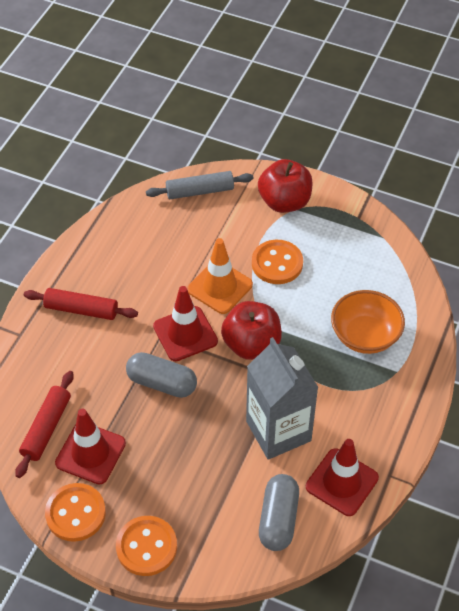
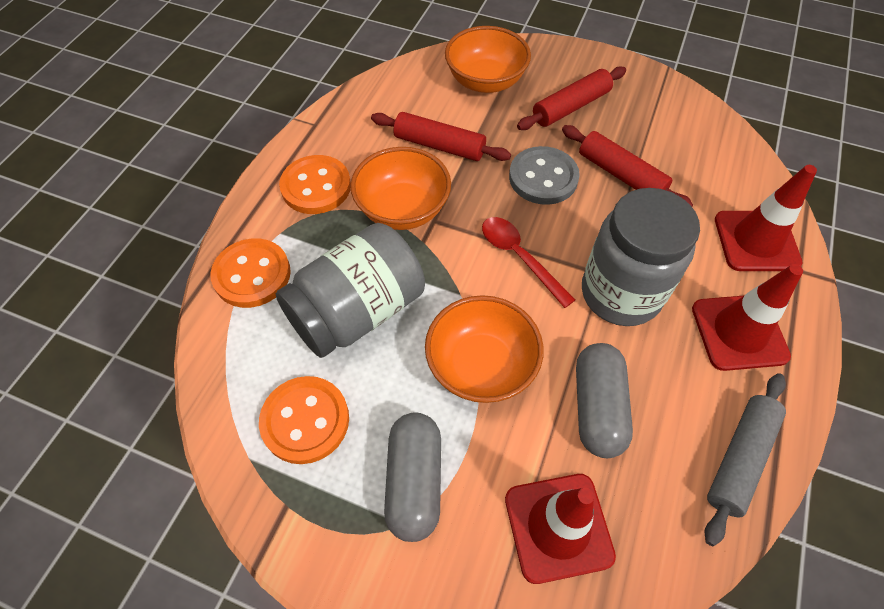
grey button: 0 -> 1
grey carton: 1 -> 0
grey jar: 0 -> 2
orange bowl: 1 -> 3
orange traffic cone: 1 -> 0
red apple: 2 -> 0
red rolling pin: 2 -> 3
red spoon: 0 -> 1

